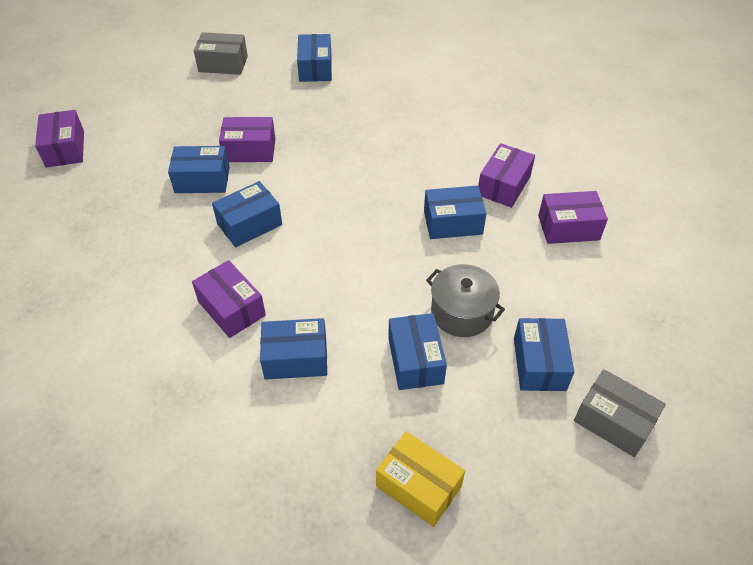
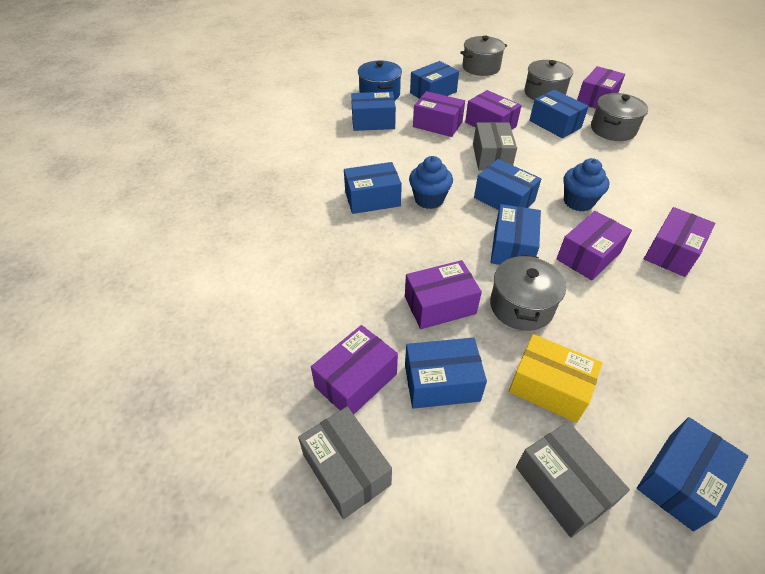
blue box: 7 -> 8
blue cupcake: 0 -> 2
blue pot: 0 -> 1
grey box: 2 -> 3
grey pot: 1 -> 4
purple box: 5 -> 7

